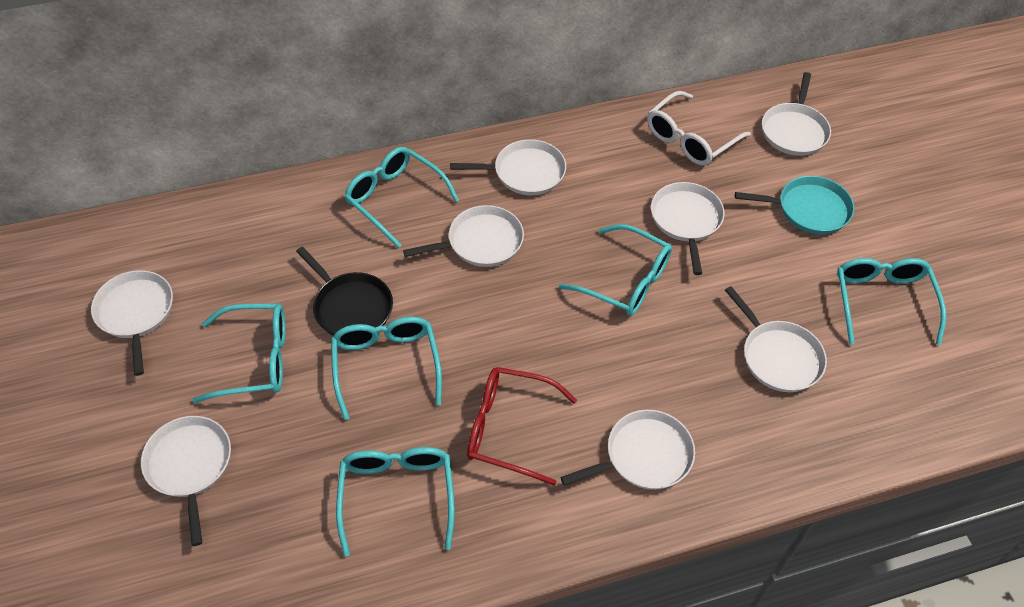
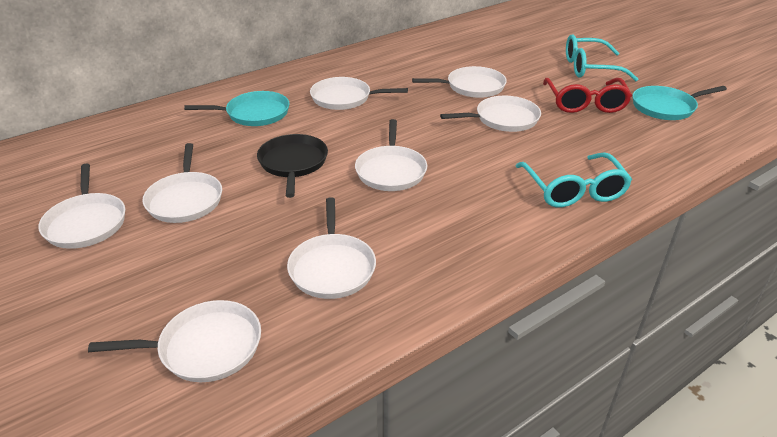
turquoise glasses: 6 -> 2
turquoise pan: 1 -> 2
white glasses: 1 -> 0

